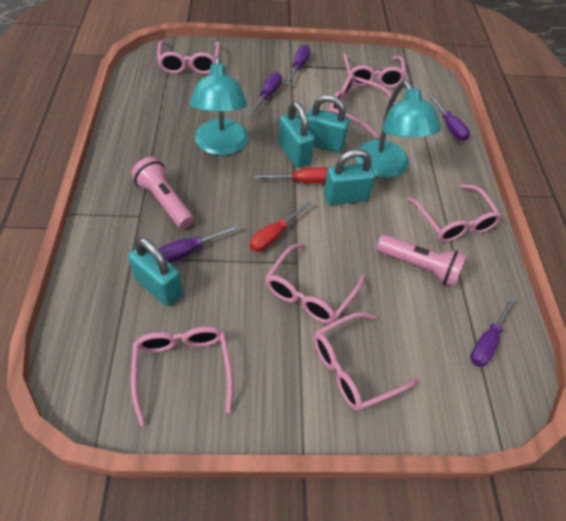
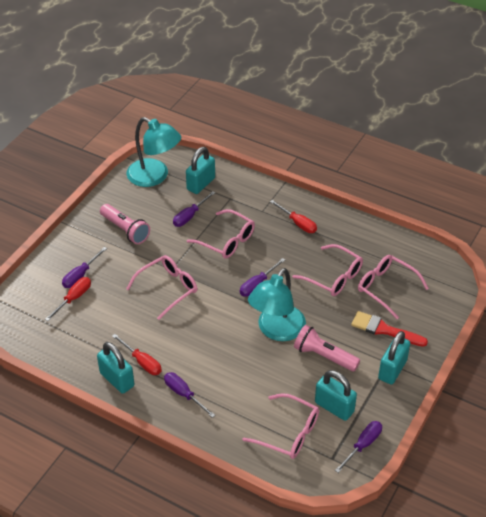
pink glasses: 7 -> 5
red brush: 0 -> 1
red screwdriver: 2 -> 3

